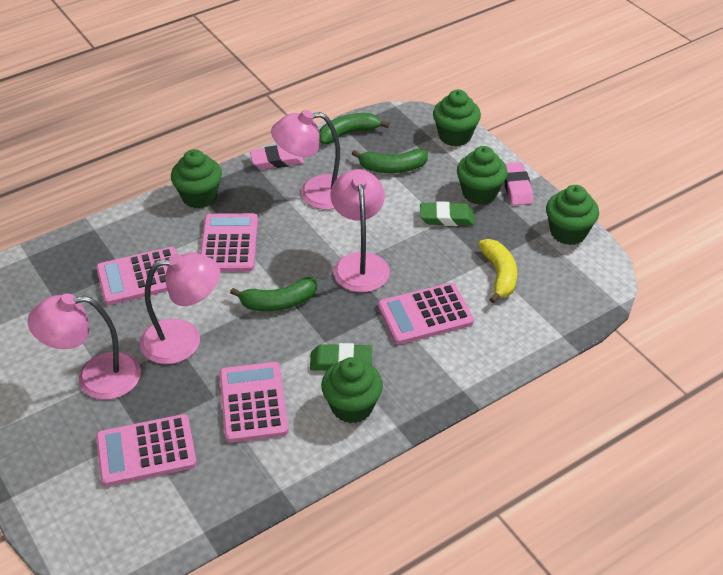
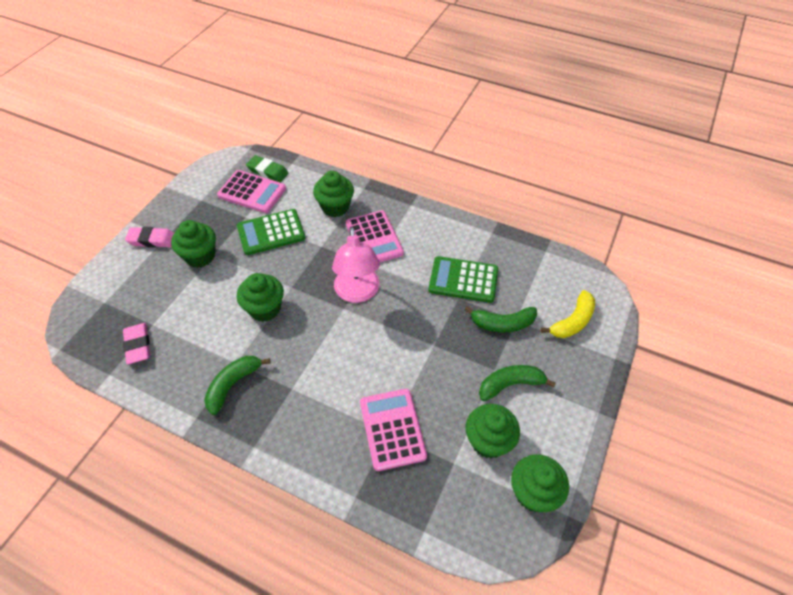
green calculator: 0 -> 2
green eraser: 2 -> 1
pink calculator: 5 -> 3
pink lamp: 4 -> 1

